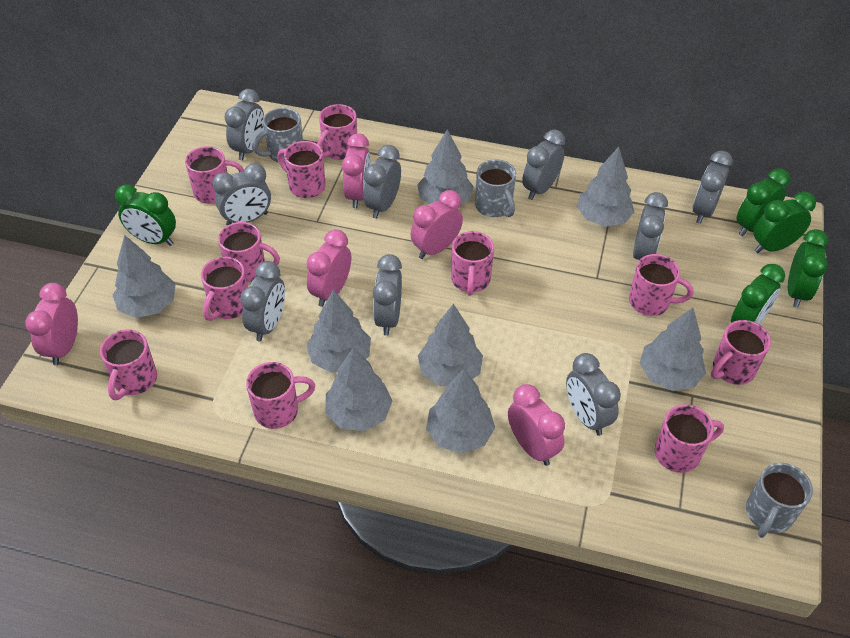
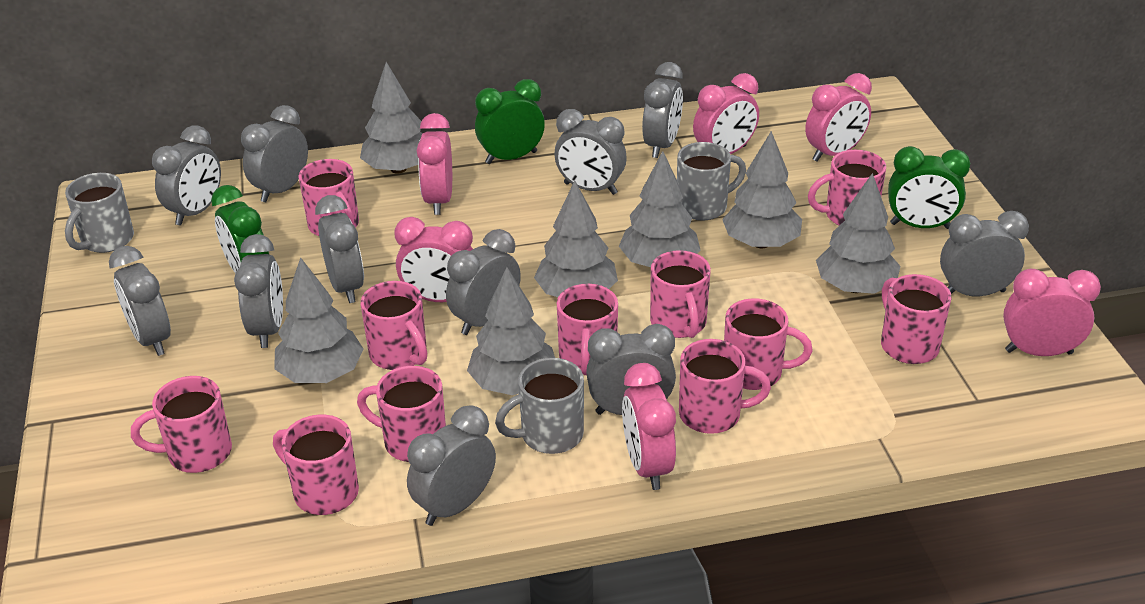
green clock: 5 -> 3
grey clock: 9 -> 11
grey tree: 8 -> 7
pink clock: 5 -> 6

